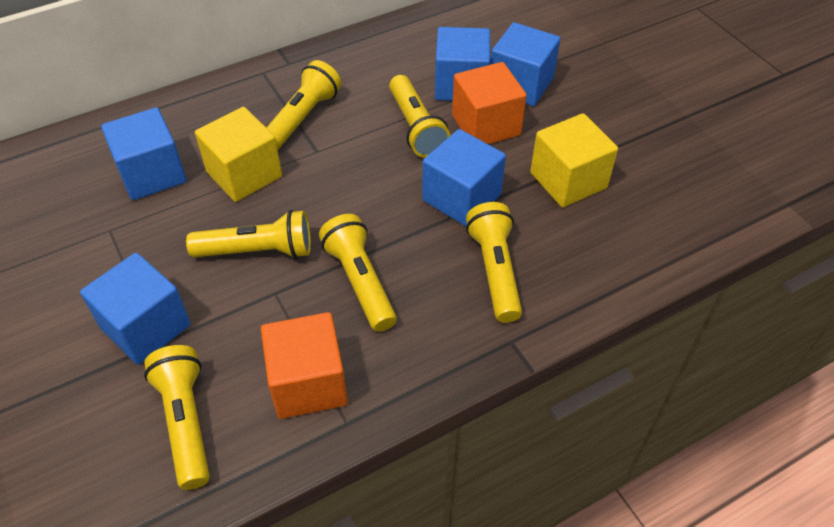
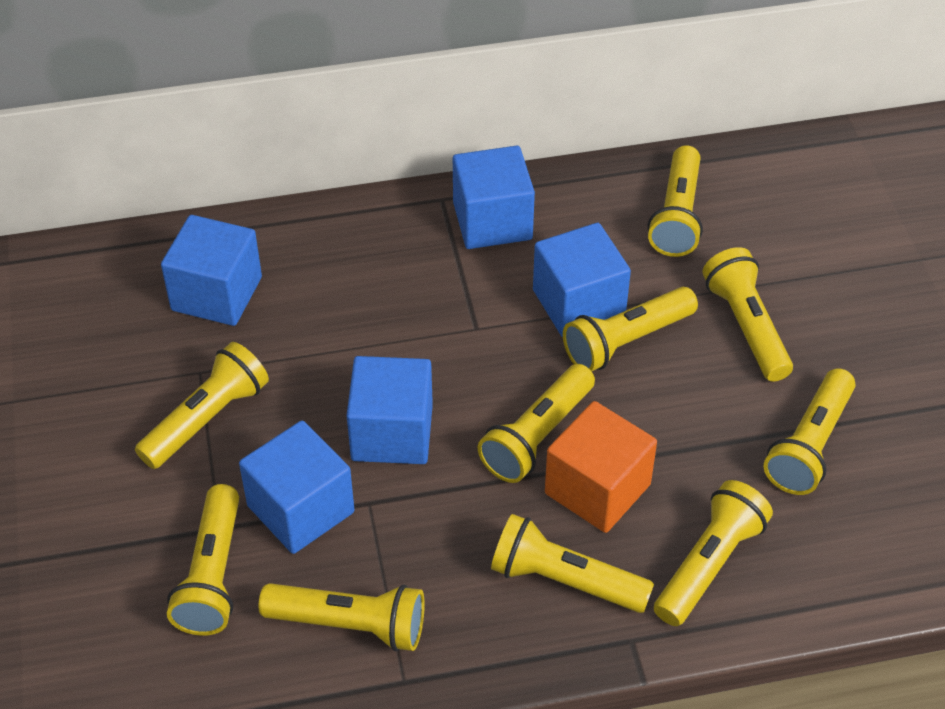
orange cube: 2 -> 1
yellow cube: 2 -> 0
yellow flashlight: 6 -> 10

